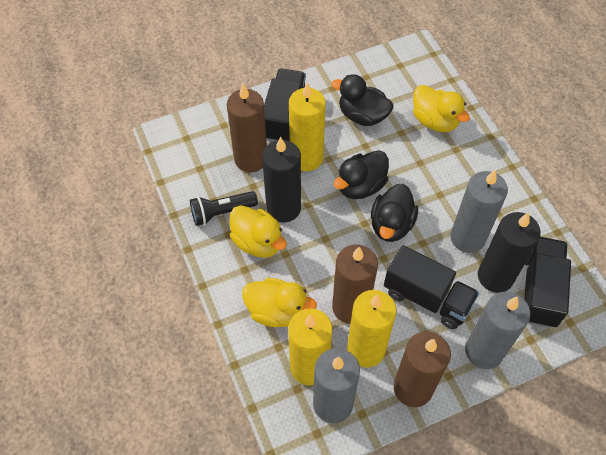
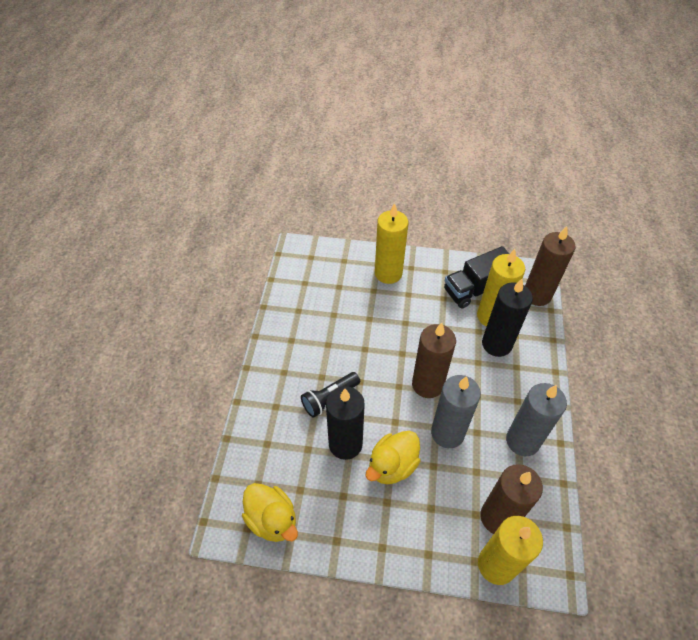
black duck: 3 -> 0
black truck: 3 -> 1
grey candle: 3 -> 2
yellow duck: 3 -> 2

